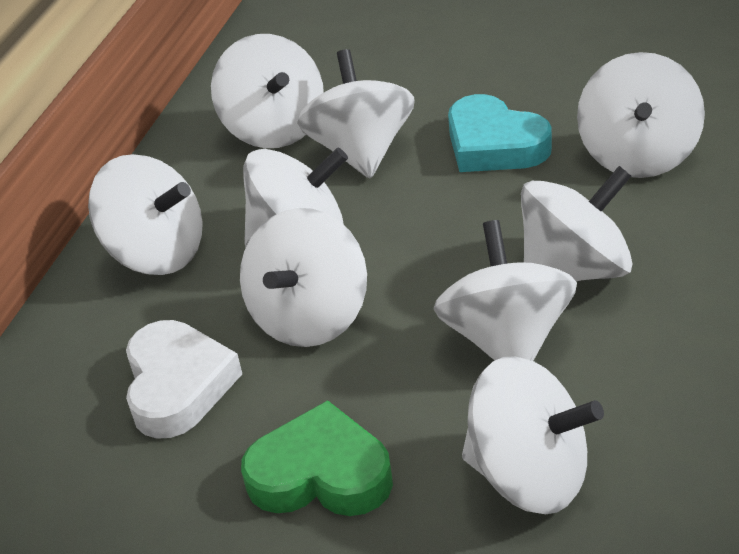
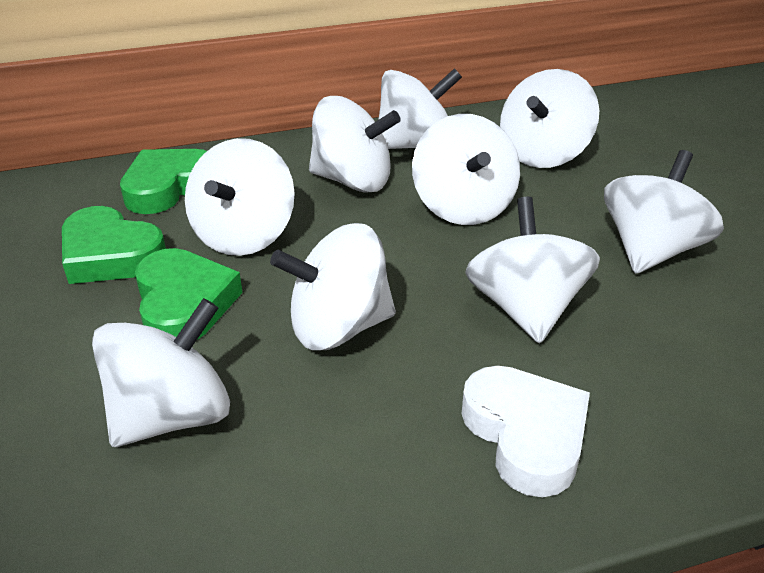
green heart: 1 -> 3
turquoise heart: 1 -> 0

